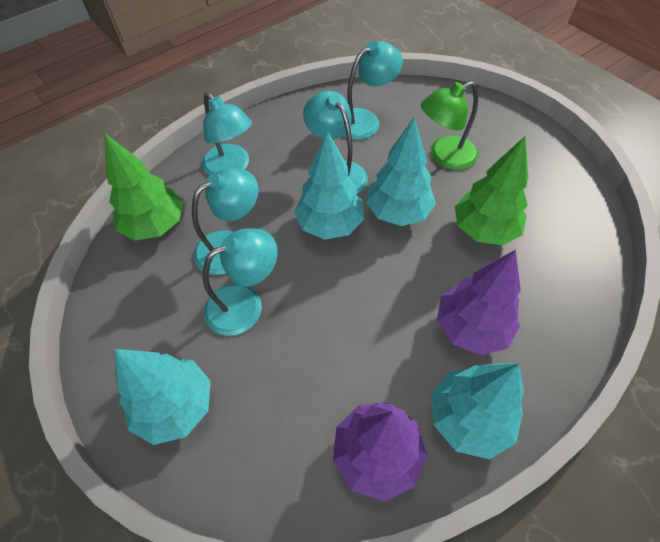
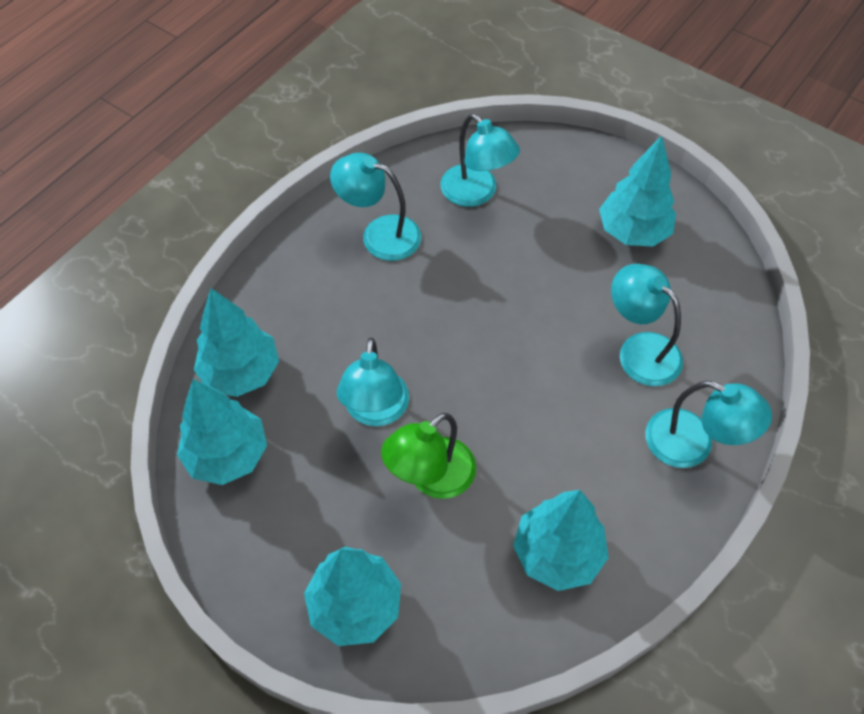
green tree: 2 -> 0
purple tree: 2 -> 0
turquoise tree: 4 -> 5

